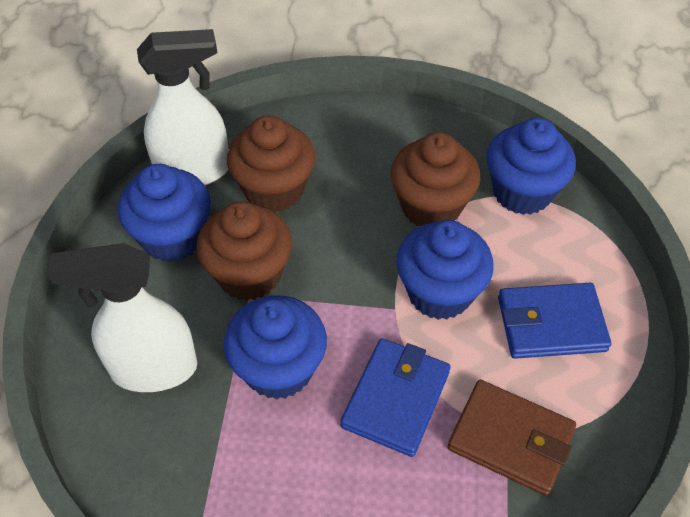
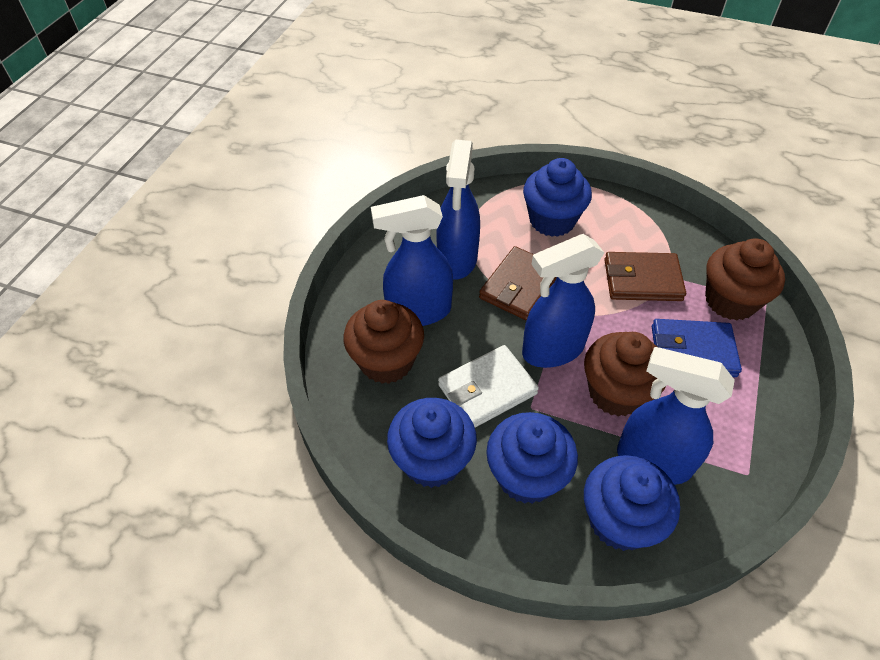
blue spray bottle: 0 -> 4
blue wallet: 2 -> 1
brown wallet: 1 -> 2
white spray bottle: 2 -> 0
white wallet: 0 -> 1

